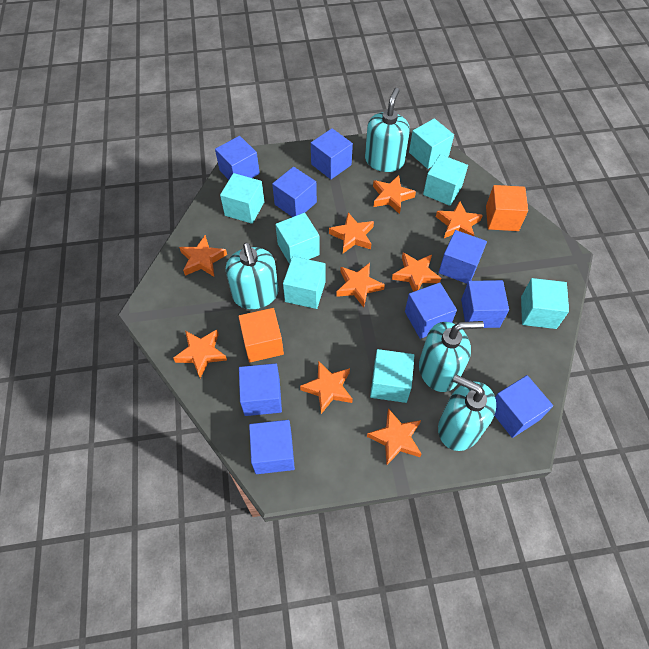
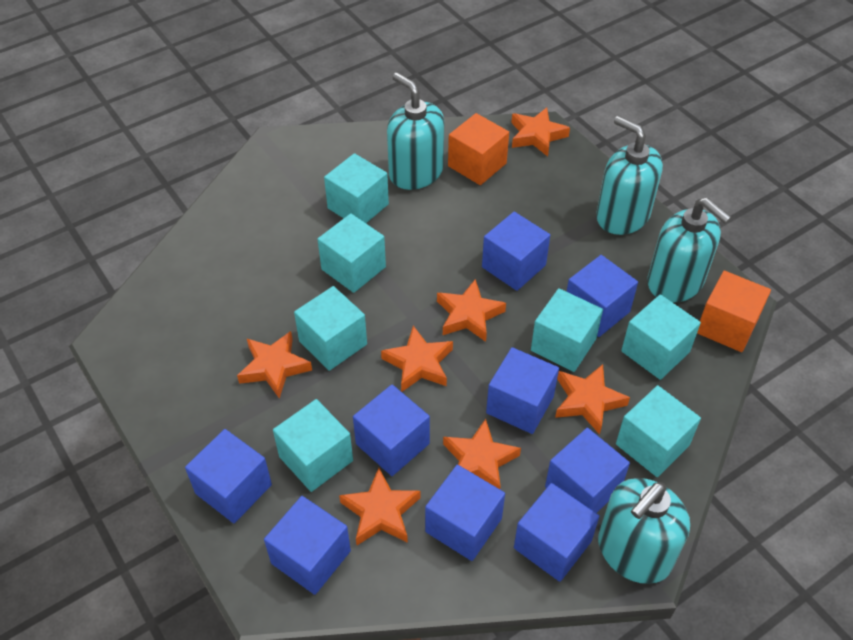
orange star: 9 -> 7

